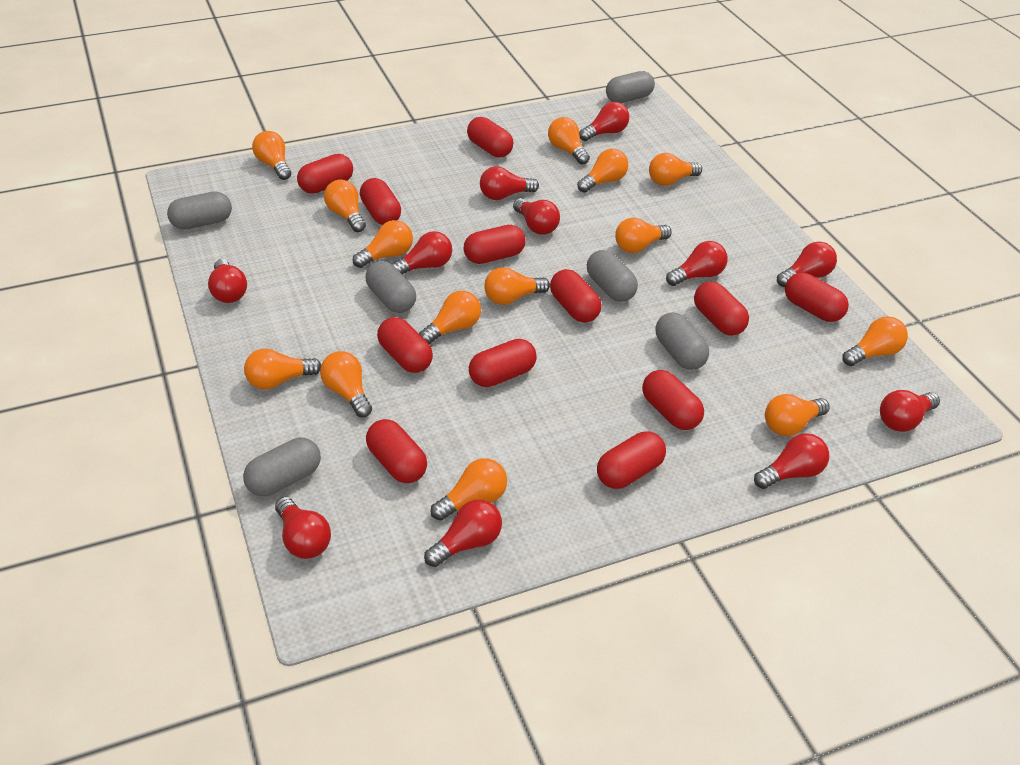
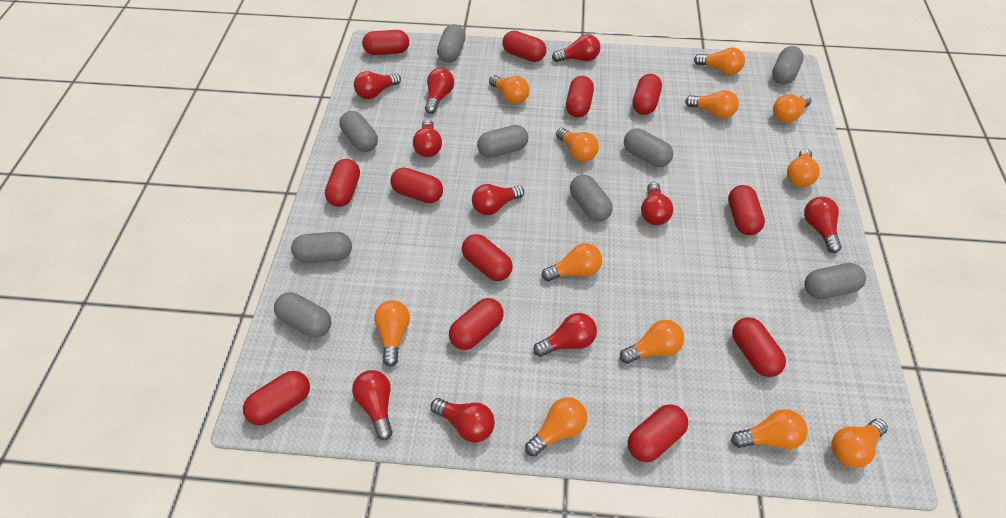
grey capsule: 6 -> 9
orange light bulb: 14 -> 12
red light bulb: 11 -> 10

